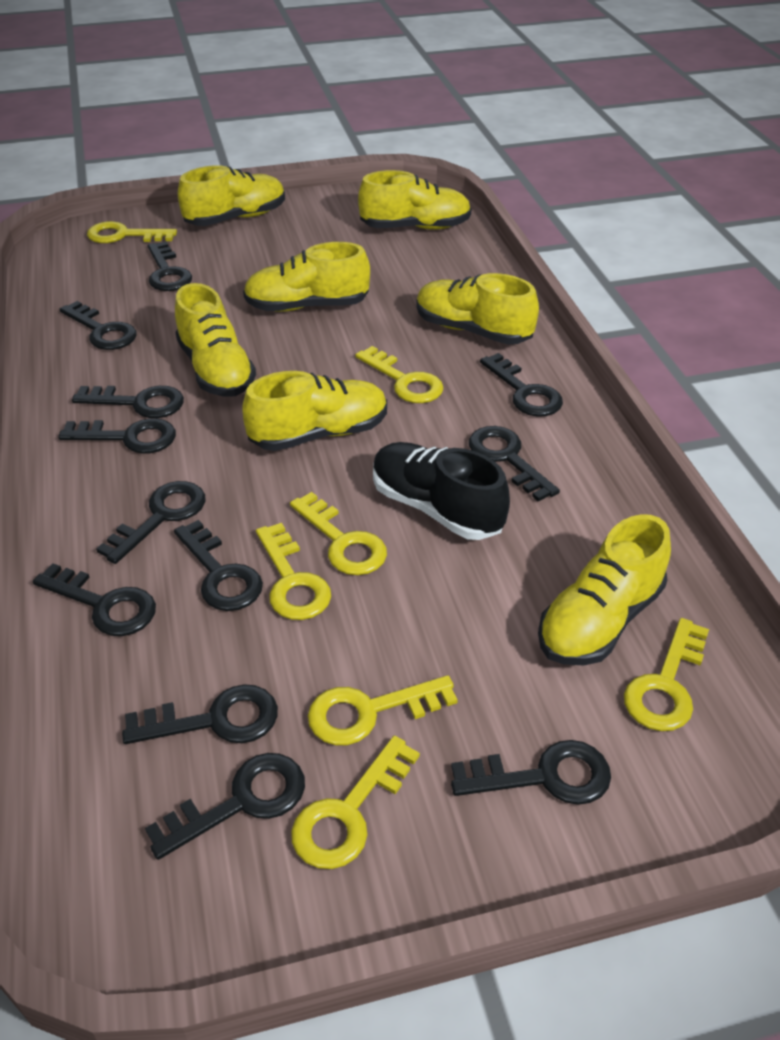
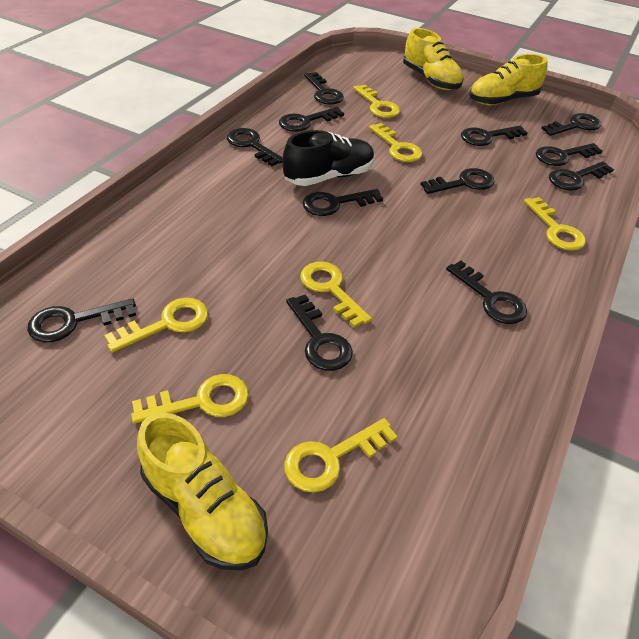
yellow shoe: 7 -> 3

